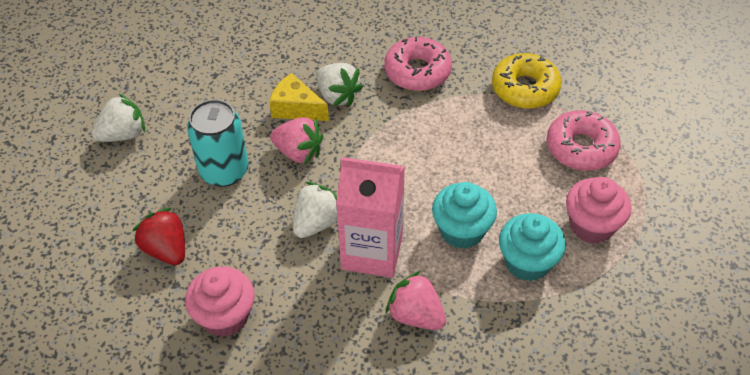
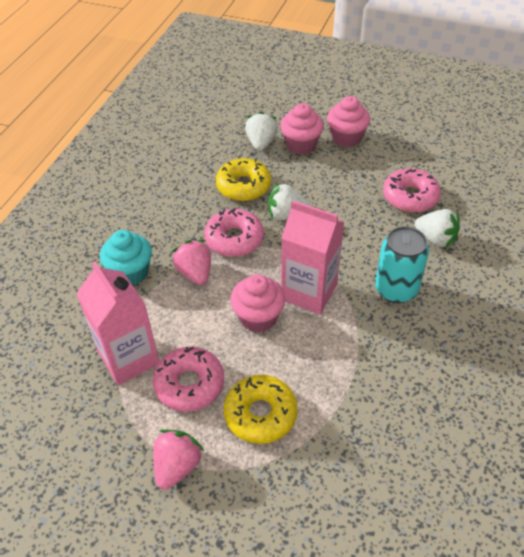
pink carton: 1 -> 2
pink cupcake: 2 -> 3
pink donut: 2 -> 3
red strawberry: 1 -> 0
turquoise cupcake: 2 -> 1
yellow cheese: 1 -> 0
yellow donut: 1 -> 2

